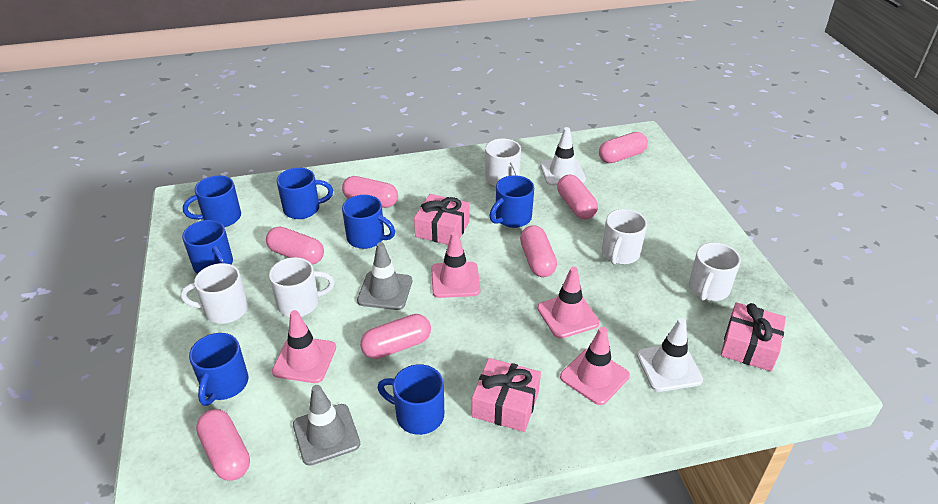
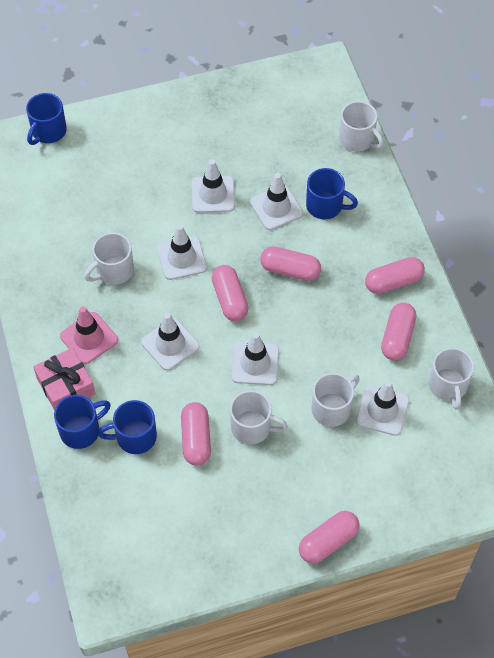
blue mug: 7 -> 4
grey traffic cone: 2 -> 0
pink capsule: 7 -> 6
pink gift: 3 -> 1
pink traffic cone: 4 -> 1
white traffic cone: 2 -> 6

